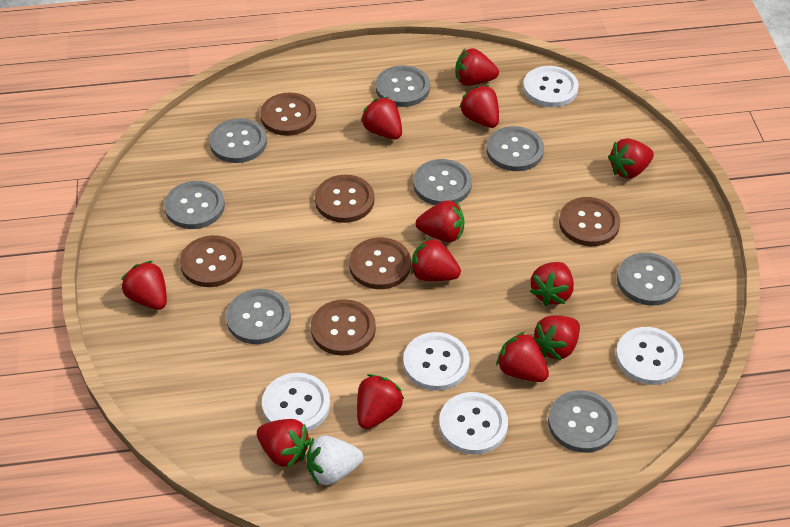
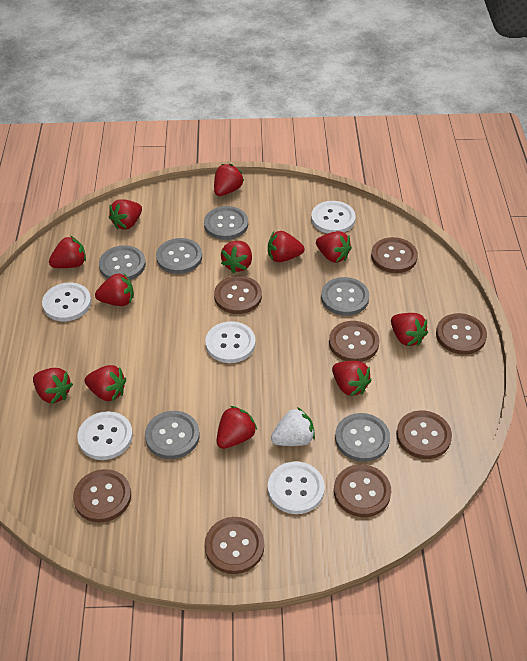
brown button: 6 -> 8
grey button: 8 -> 6

